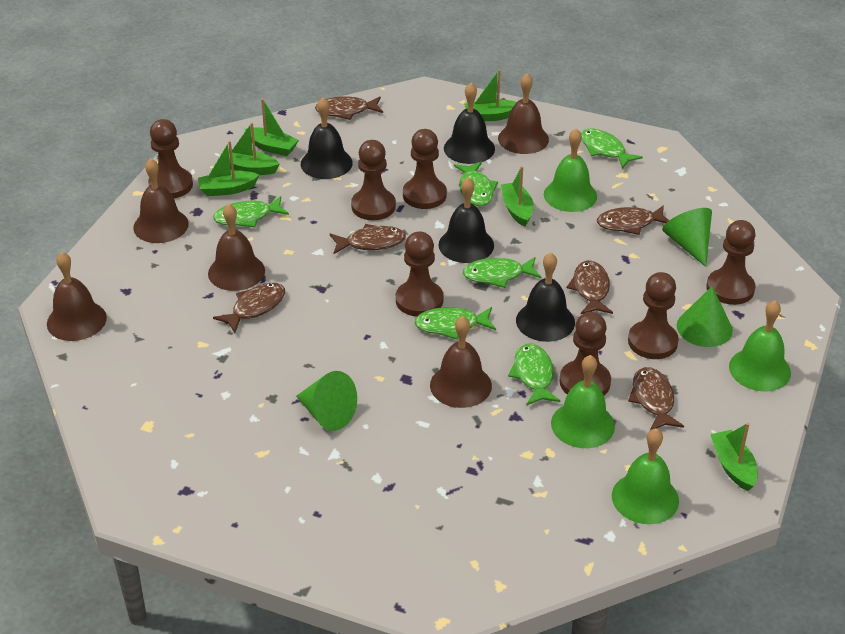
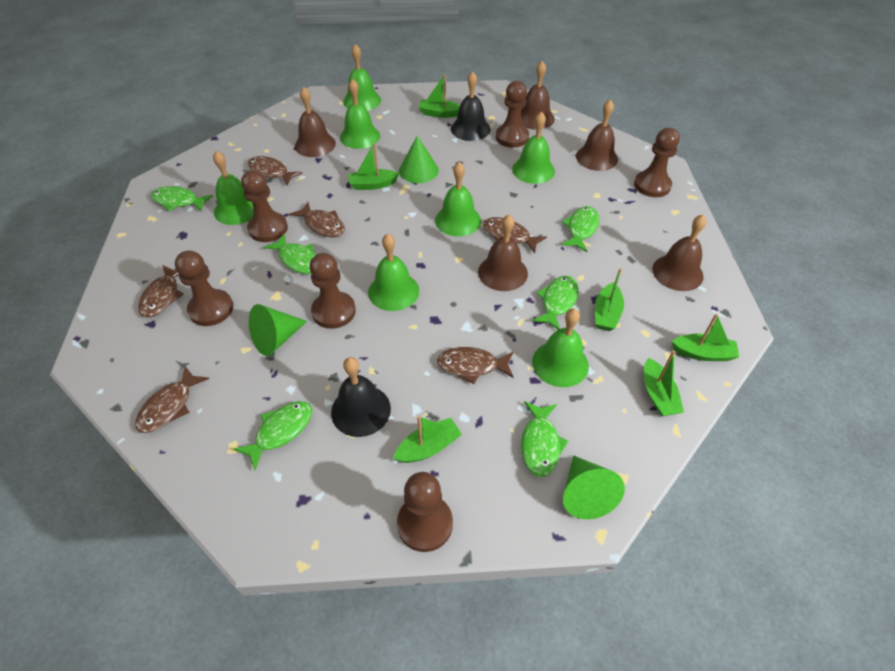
black bell: 4 -> 2
brown pawn: 7 -> 6
green bell: 4 -> 7

